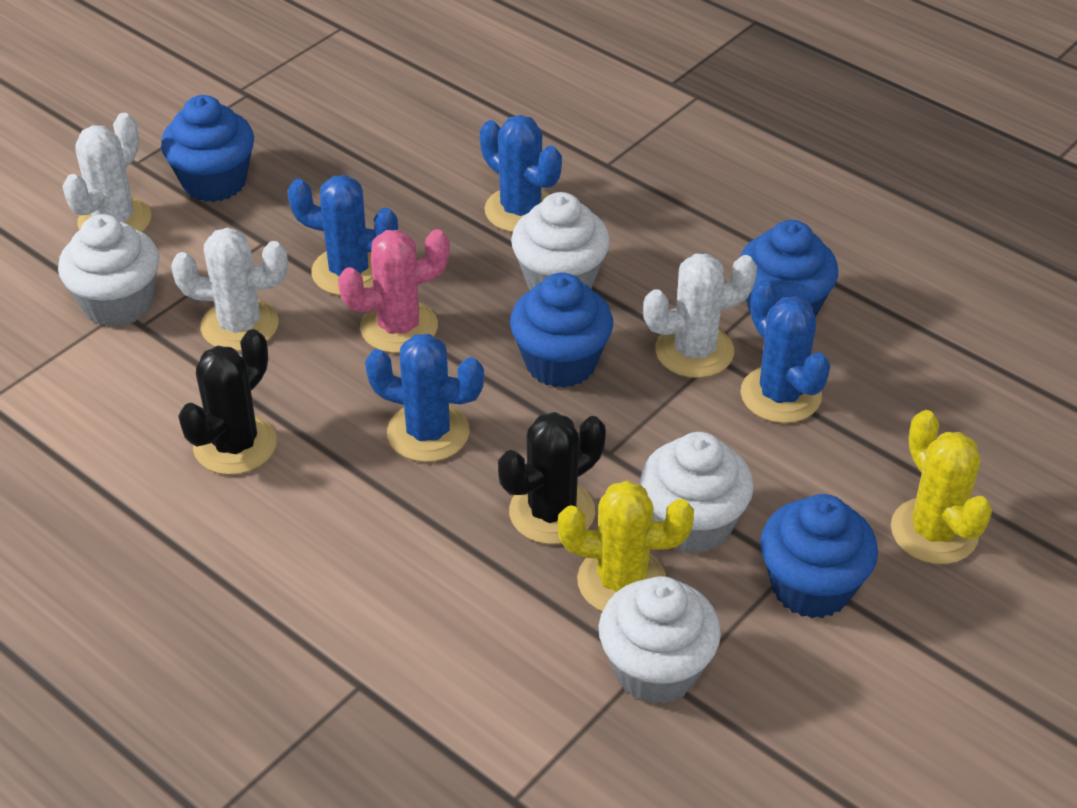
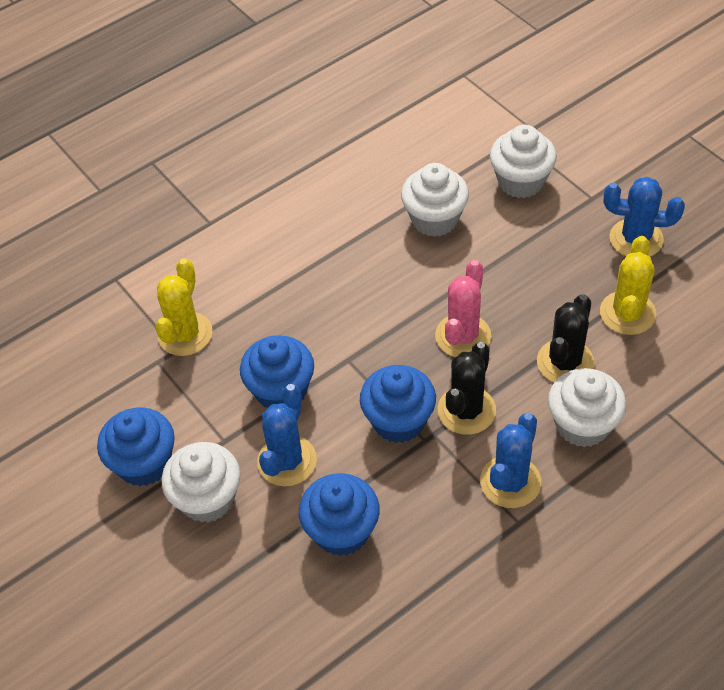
blue cactus: 4 -> 3
white cactus: 3 -> 0

